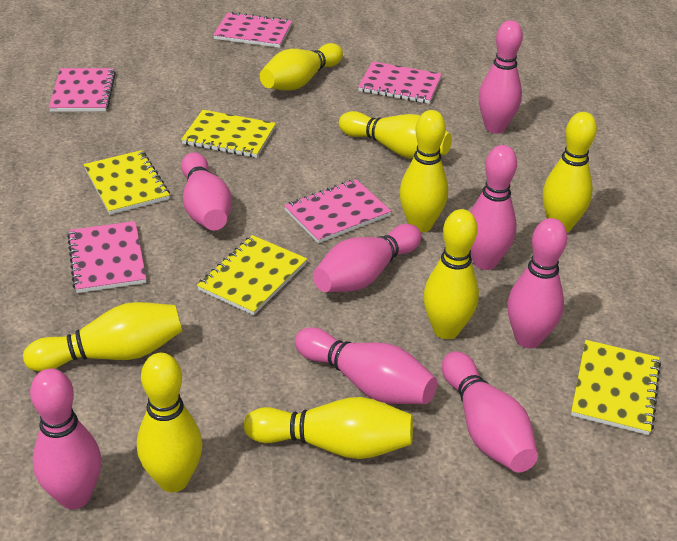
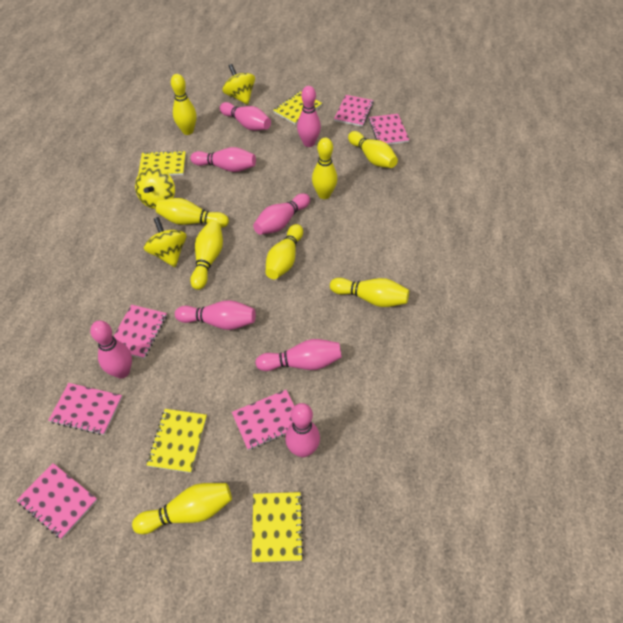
pink notebook: 5 -> 6
yellow spinning top: 0 -> 3

